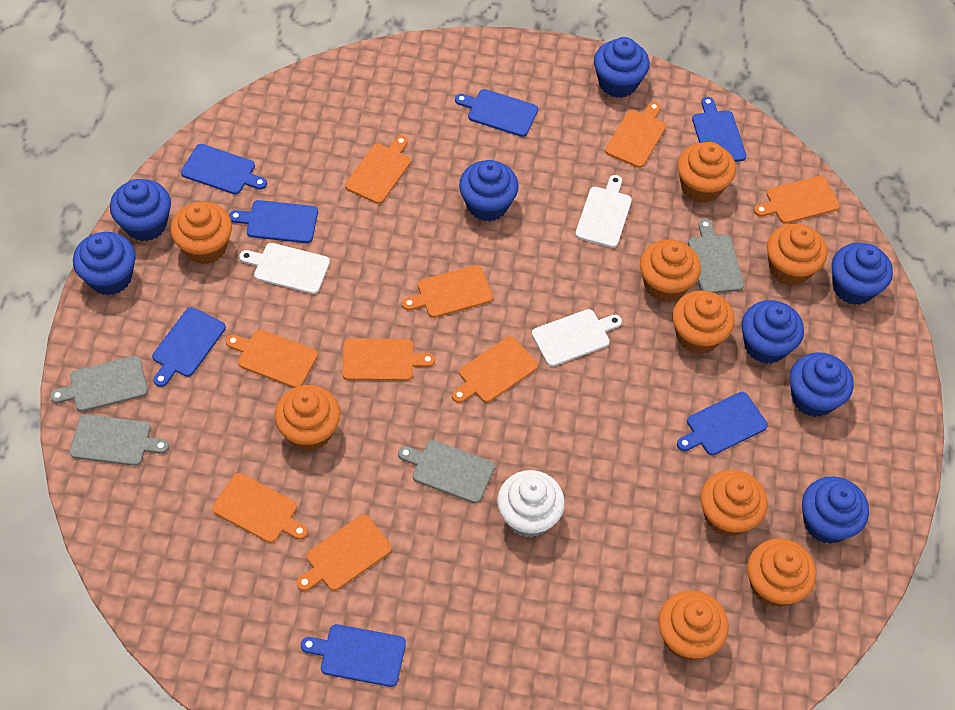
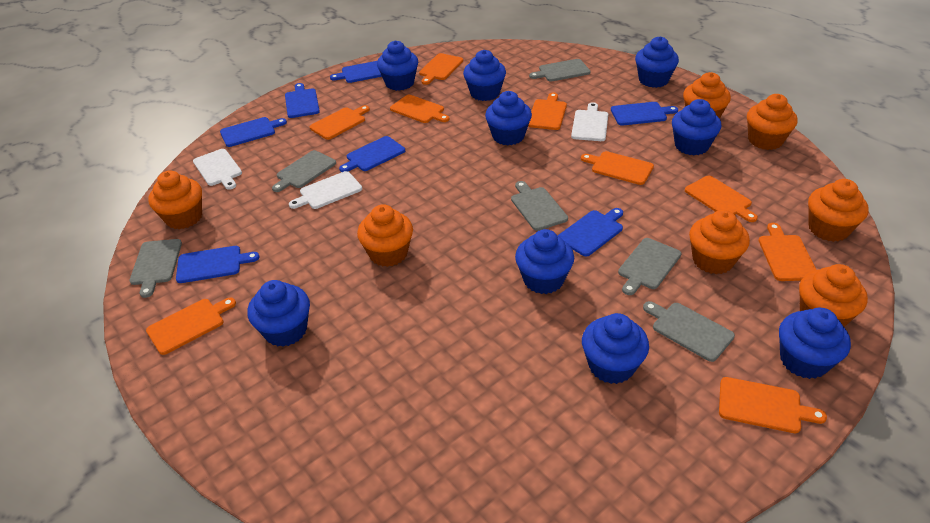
blue cupcake: 8 -> 9
grey cutting board: 4 -> 6
orange cupcake: 9 -> 7
white cupcake: 1 -> 0

